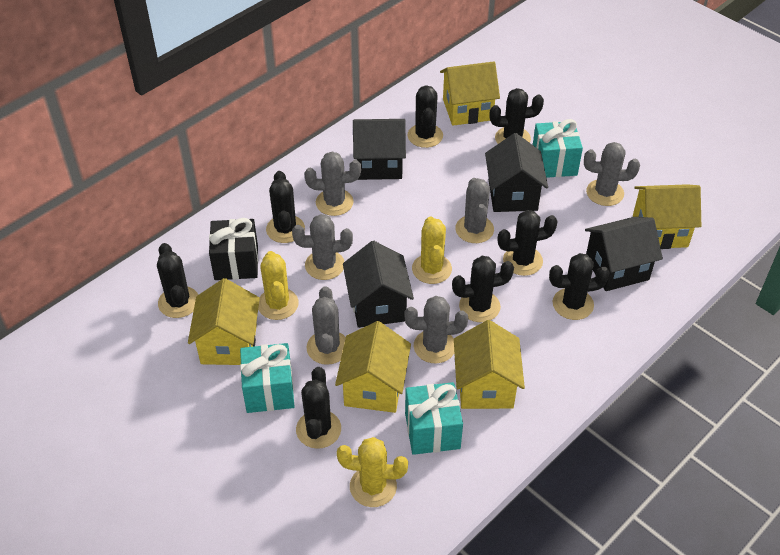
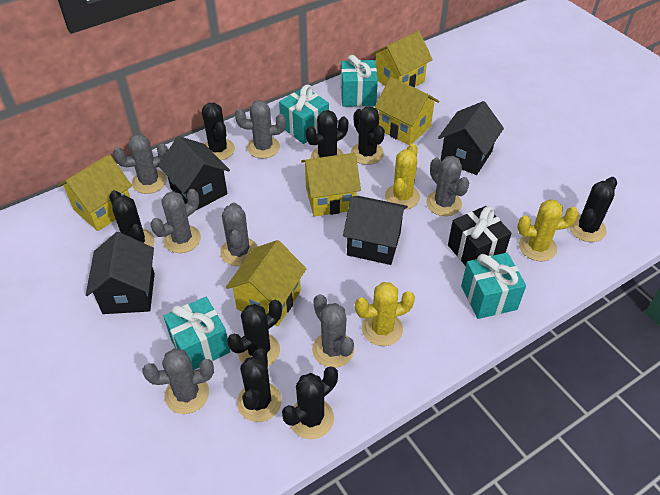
grey cactus: 6 -> 7
turquoise gift: 3 -> 4

